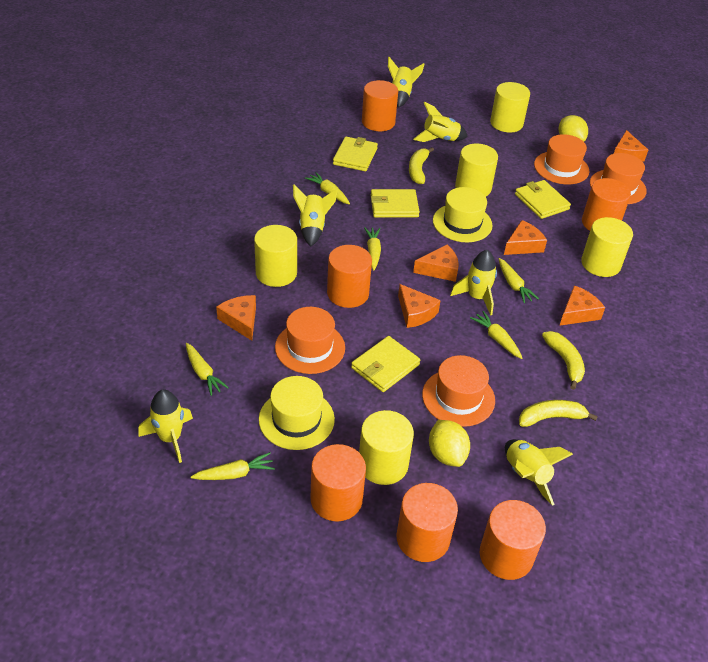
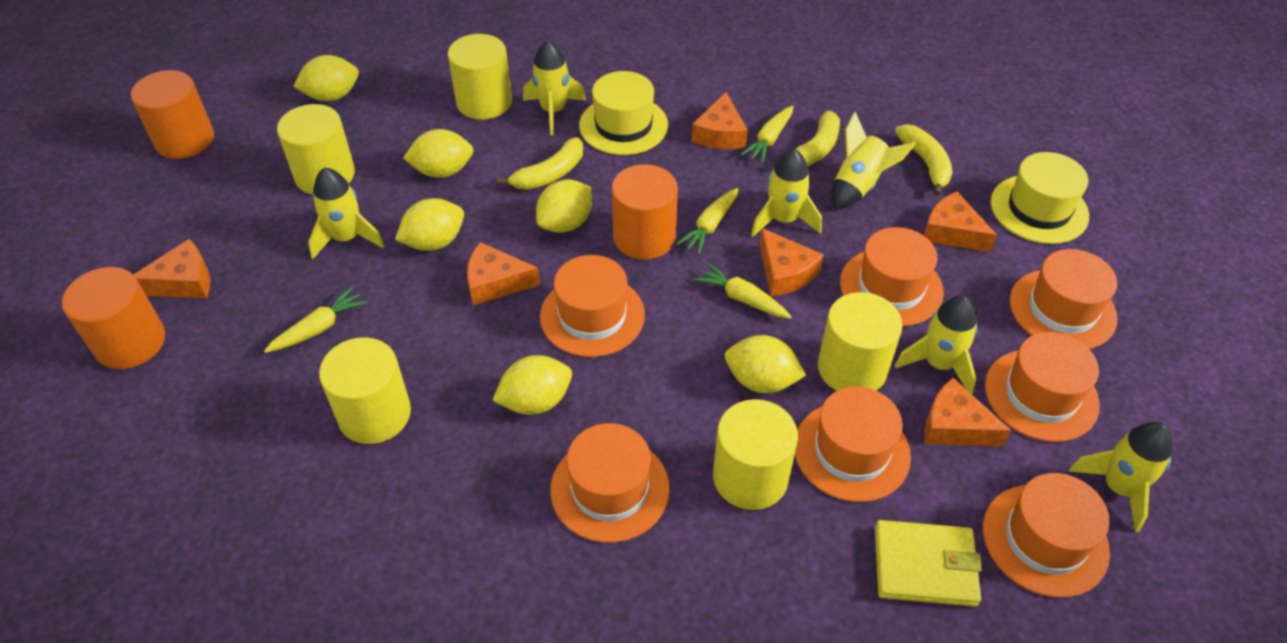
orange cylinder: 6 -> 3
orange hat: 4 -> 7
yellow carrot: 6 -> 4
yellow lemon: 2 -> 6
yellow wallet: 4 -> 1

